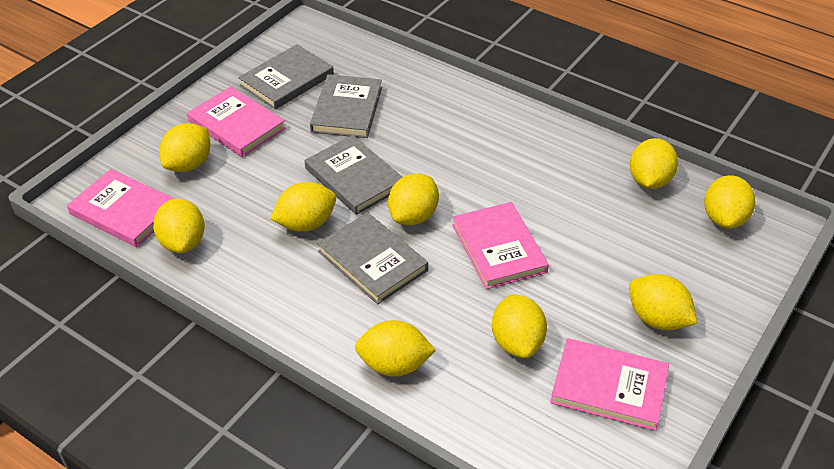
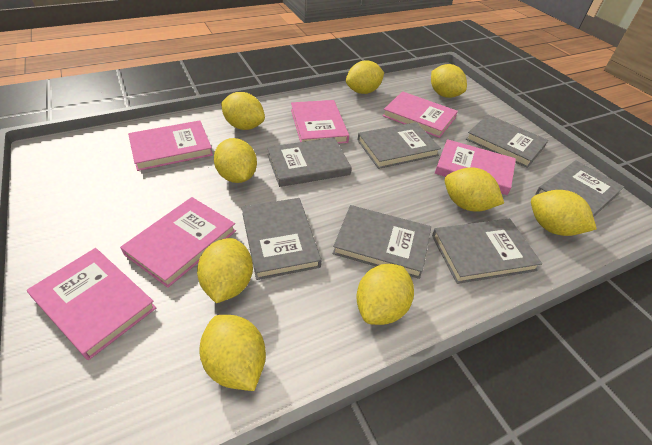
grey book: 4 -> 7
pink book: 4 -> 6

